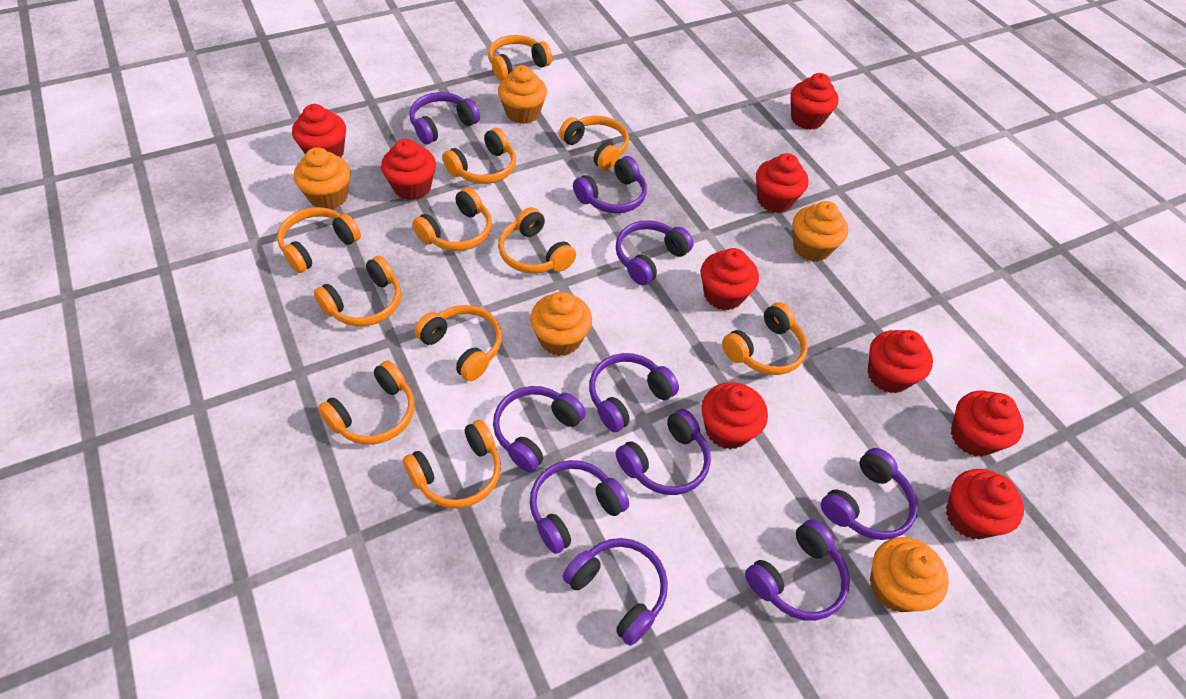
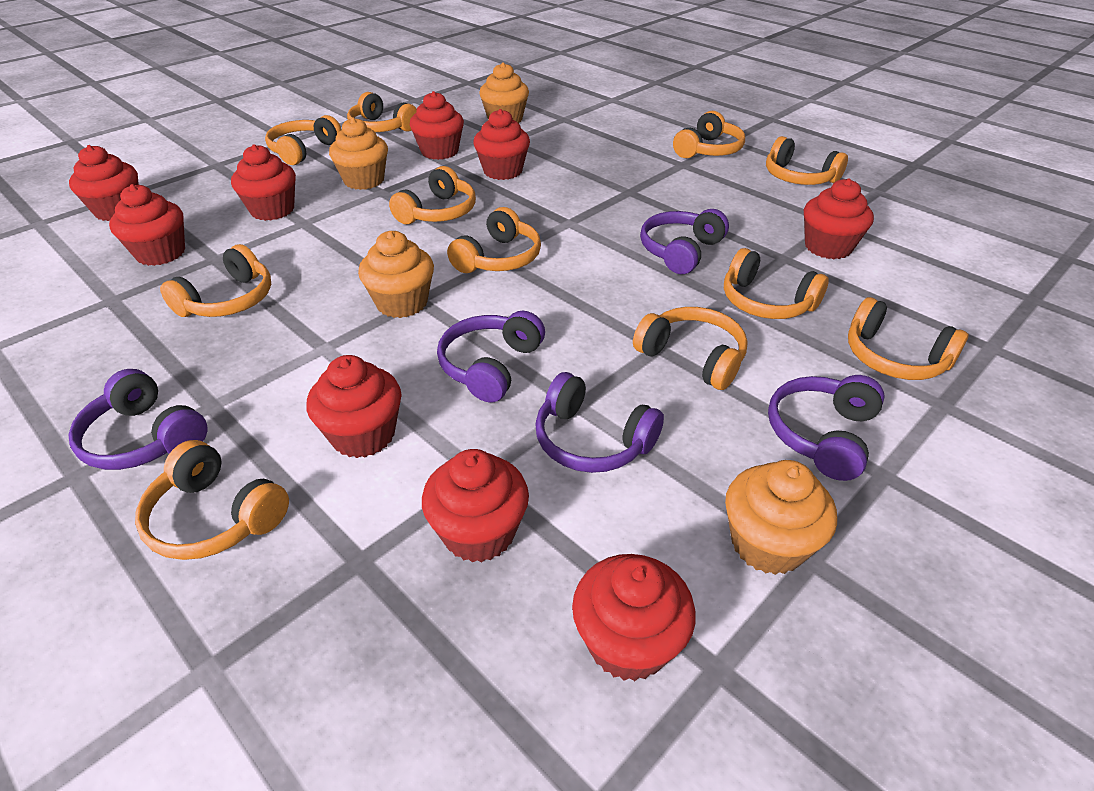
orange cupcake: 5 -> 4
purple headphones: 10 -> 5

